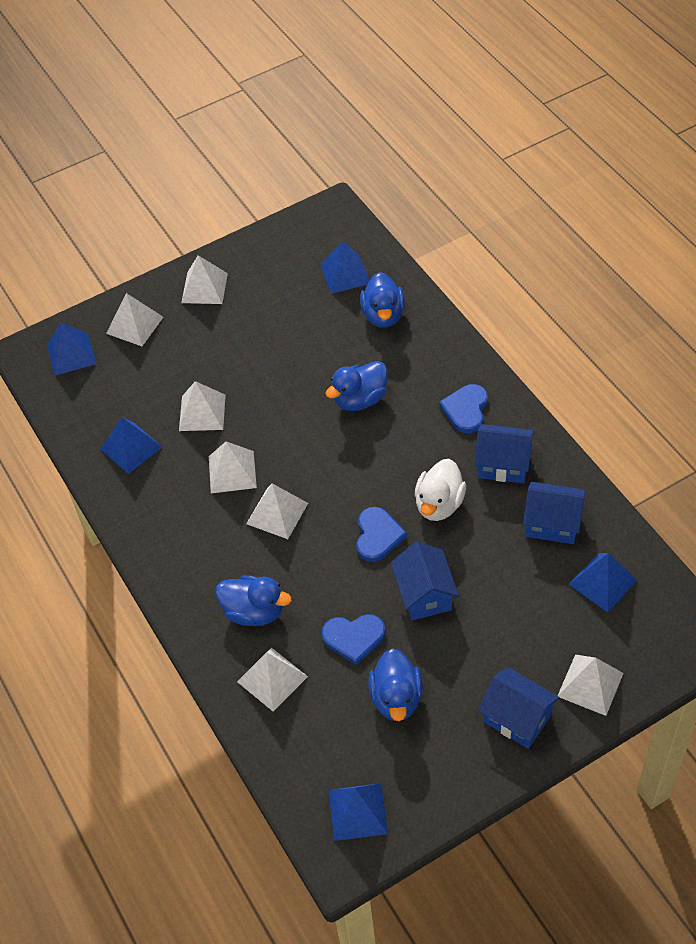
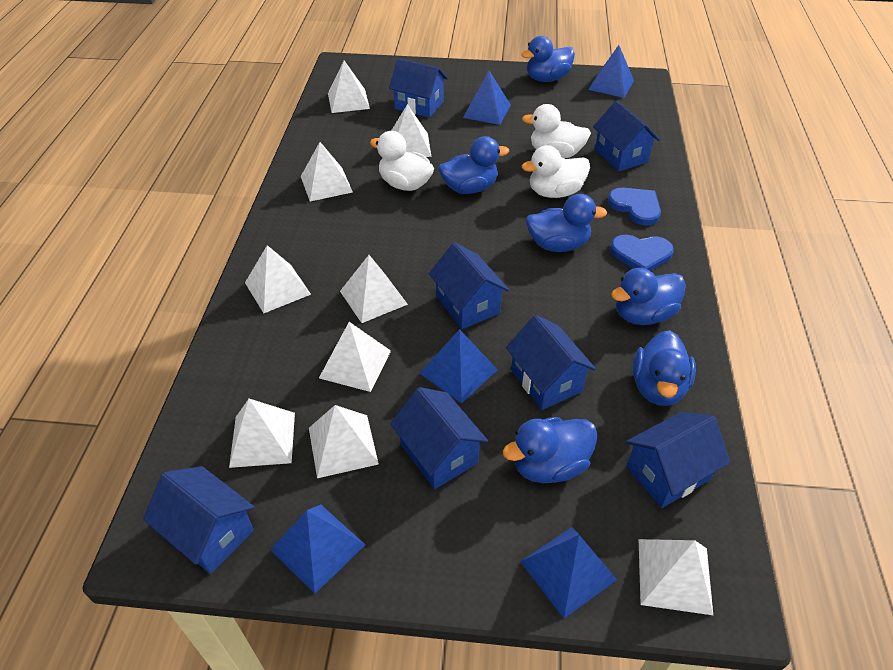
blue duck: 4 -> 6
blue heart: 3 -> 2
blue house: 4 -> 7
white duck: 1 -> 3
white pyramid: 7 -> 9

